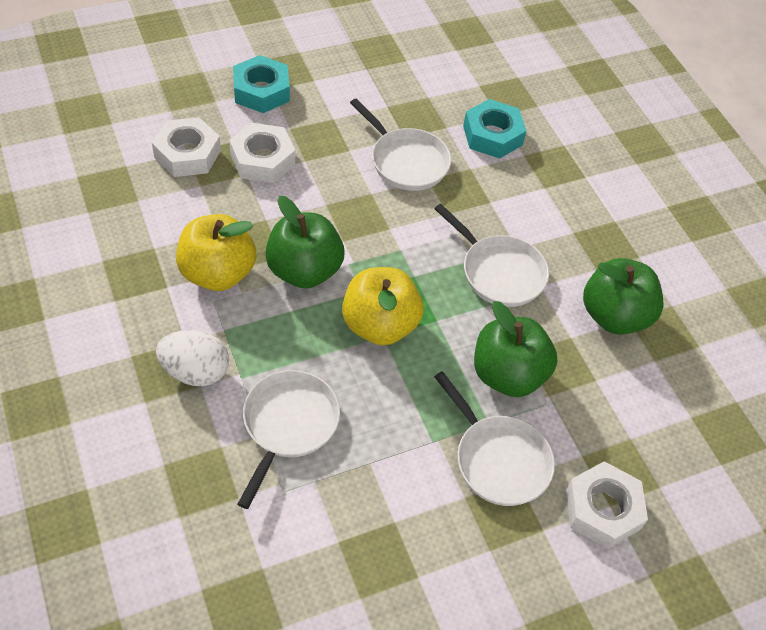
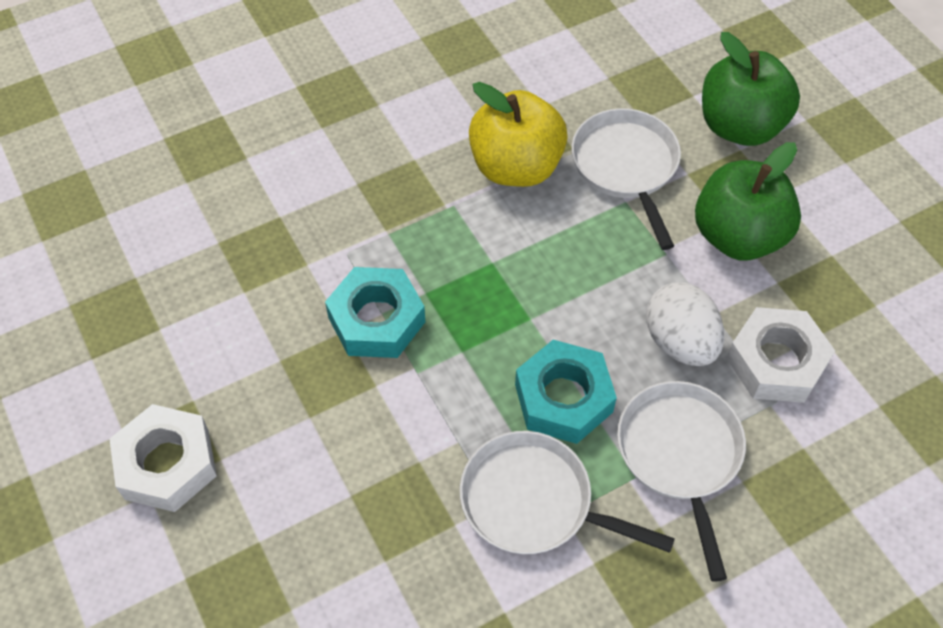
green apple: 3 -> 2
white nut: 3 -> 2
white pan: 4 -> 3
yellow apple: 2 -> 1

